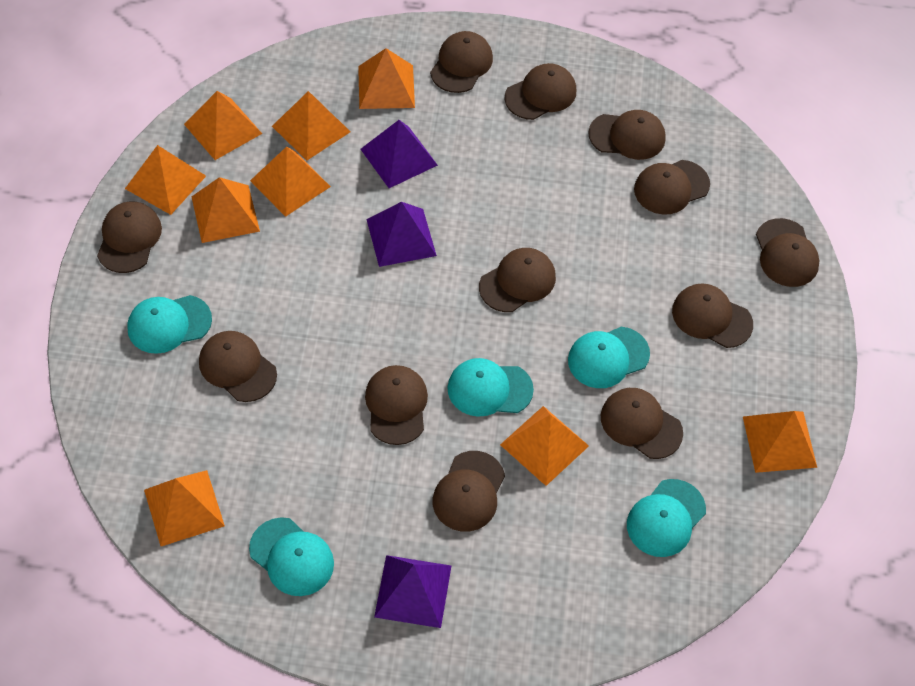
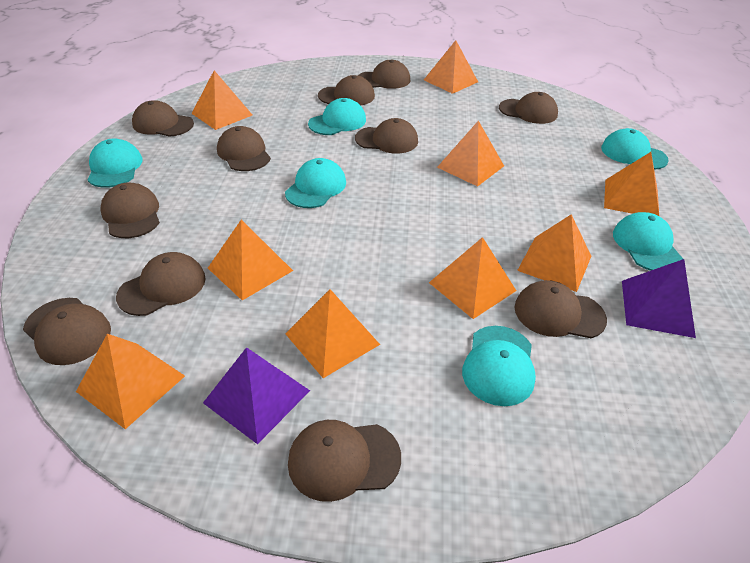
brown cap: 12 -> 11
purple pyramid: 3 -> 2
turquoise cap: 5 -> 6

